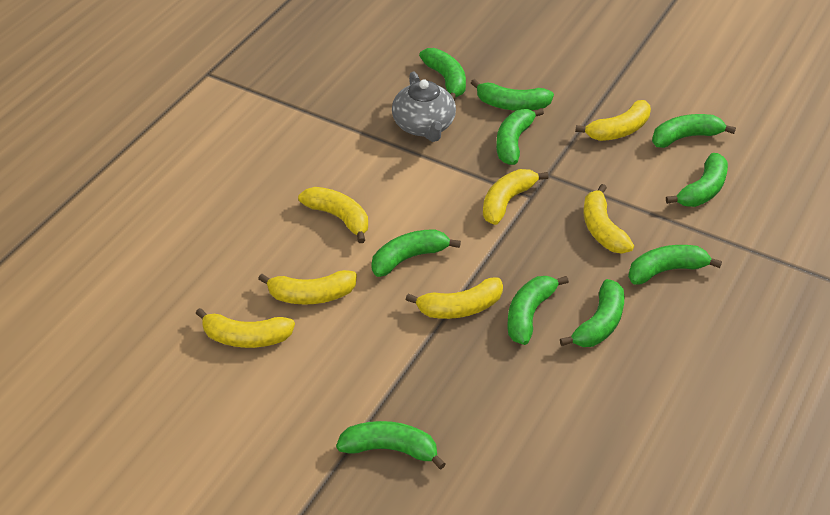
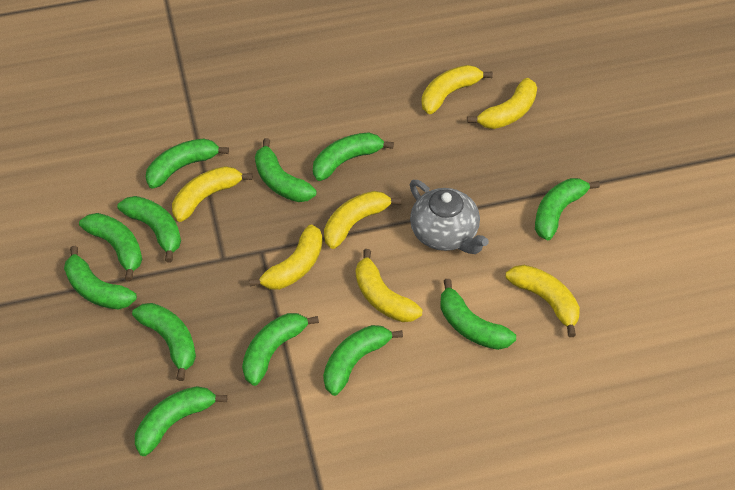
green banana: 10 -> 12

